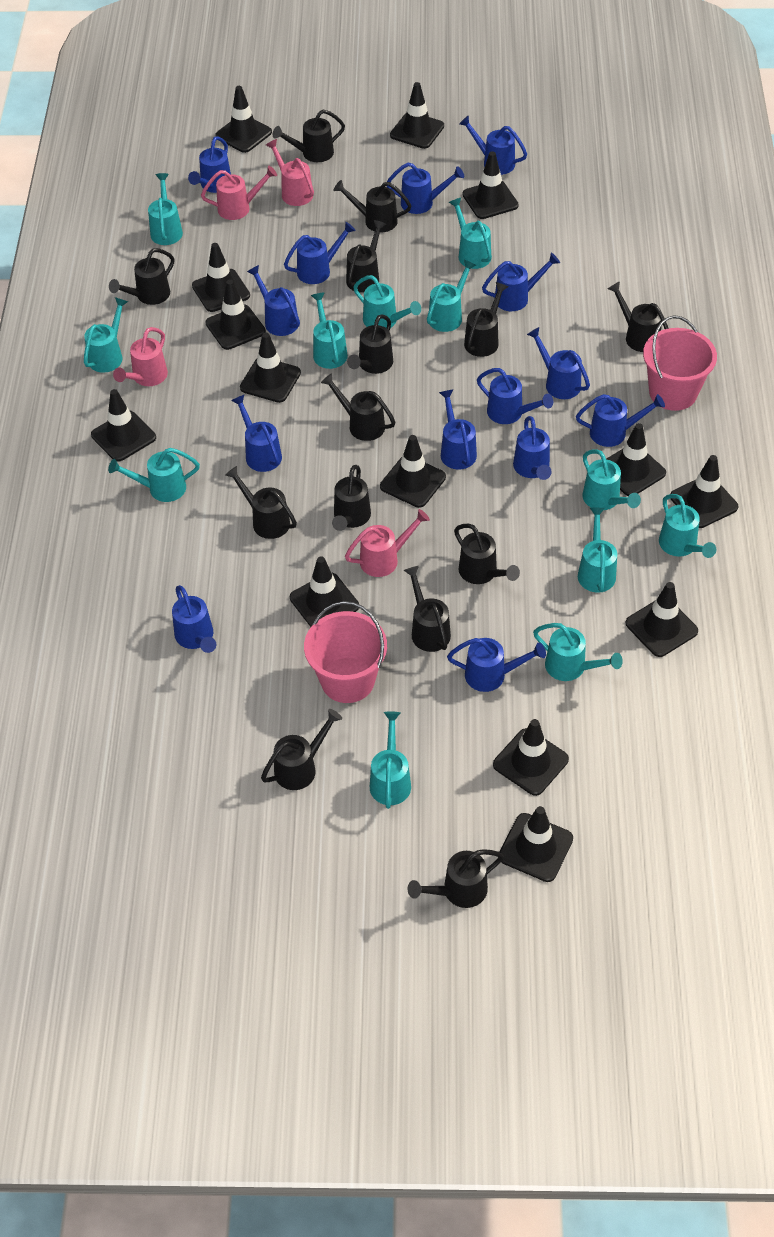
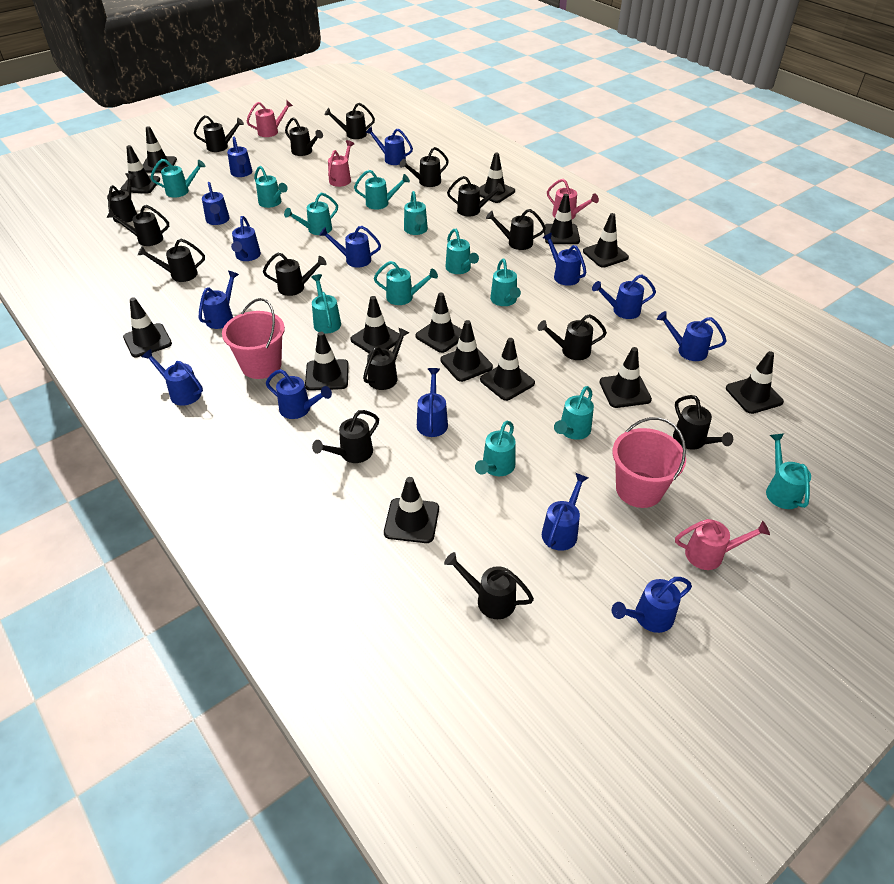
black watering can: 14 -> 15

